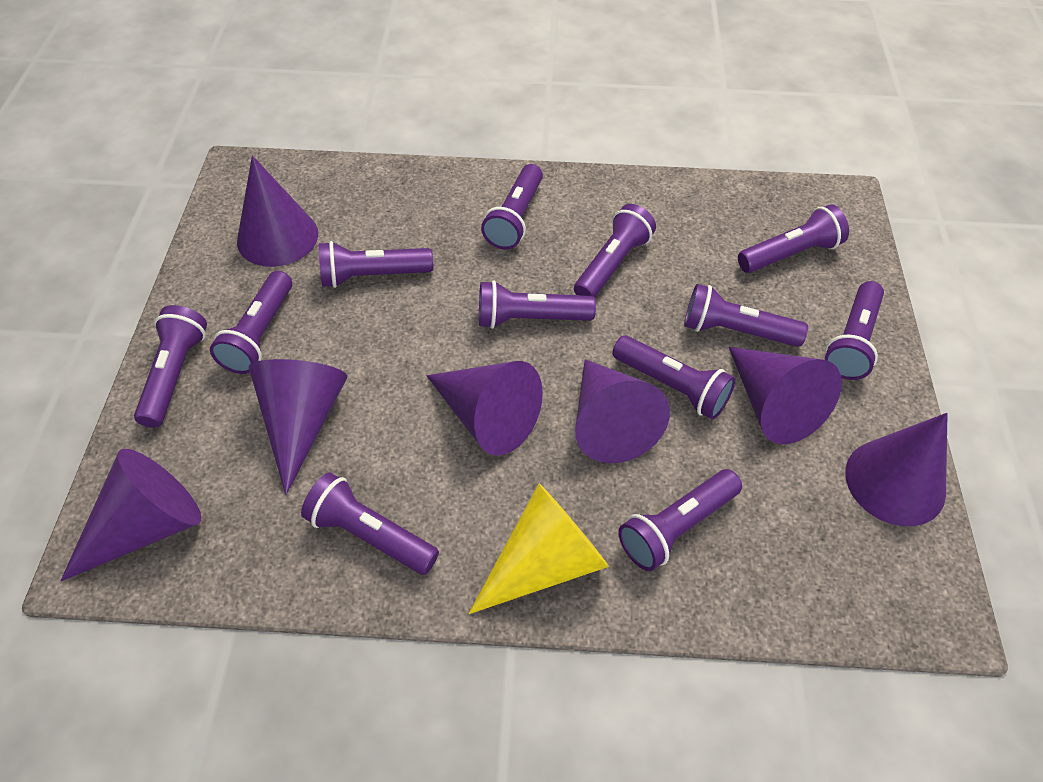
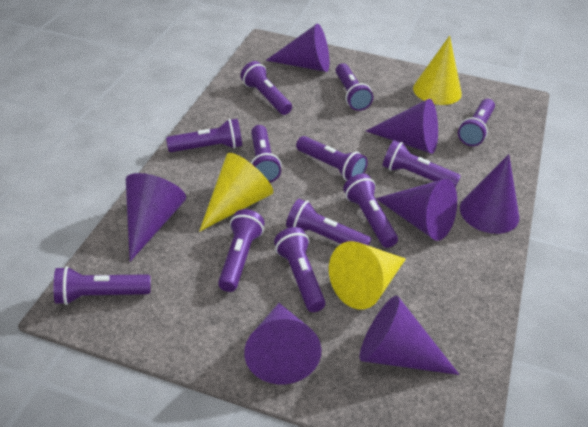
yellow cone: 1 -> 3

